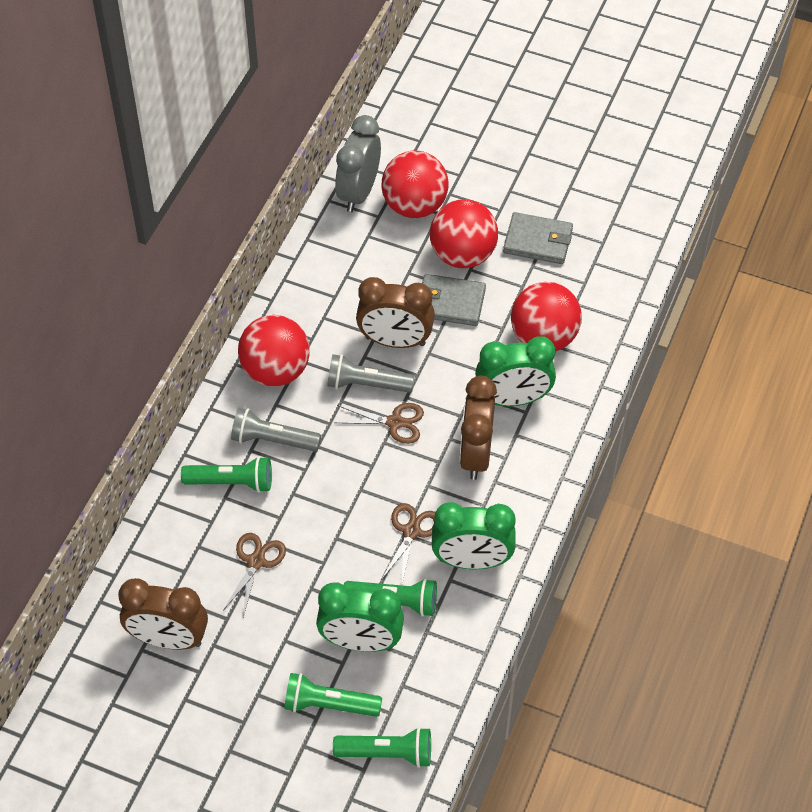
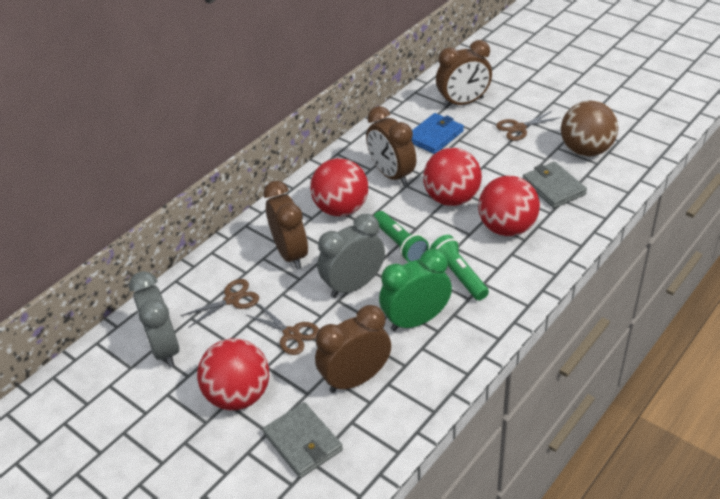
blue wallet: 0 -> 1
brown ball: 0 -> 1
brown clock: 3 -> 4
green clock: 3 -> 1
green flashlight: 4 -> 2
grey clock: 1 -> 2
grey flashlight: 2 -> 0

